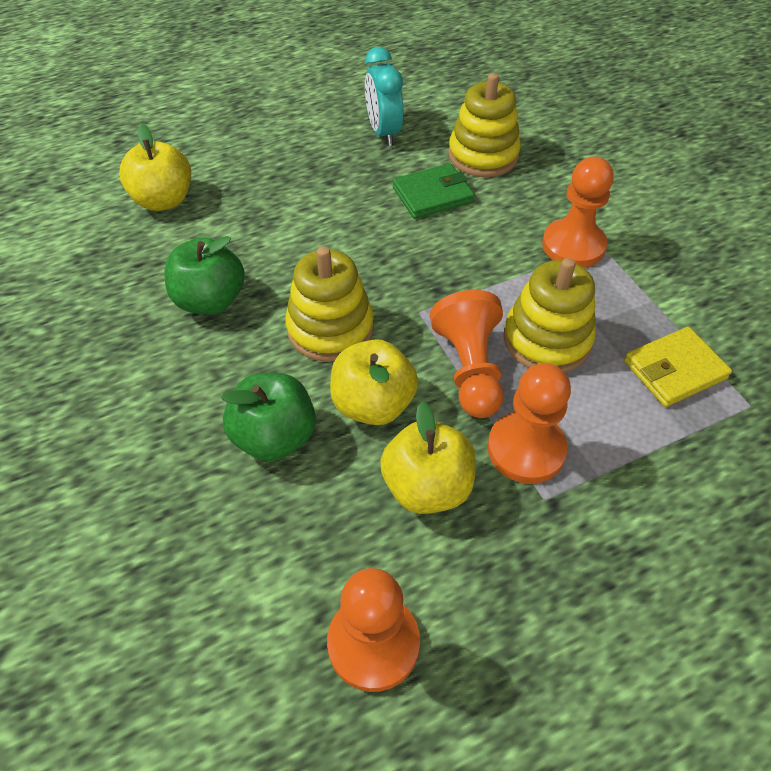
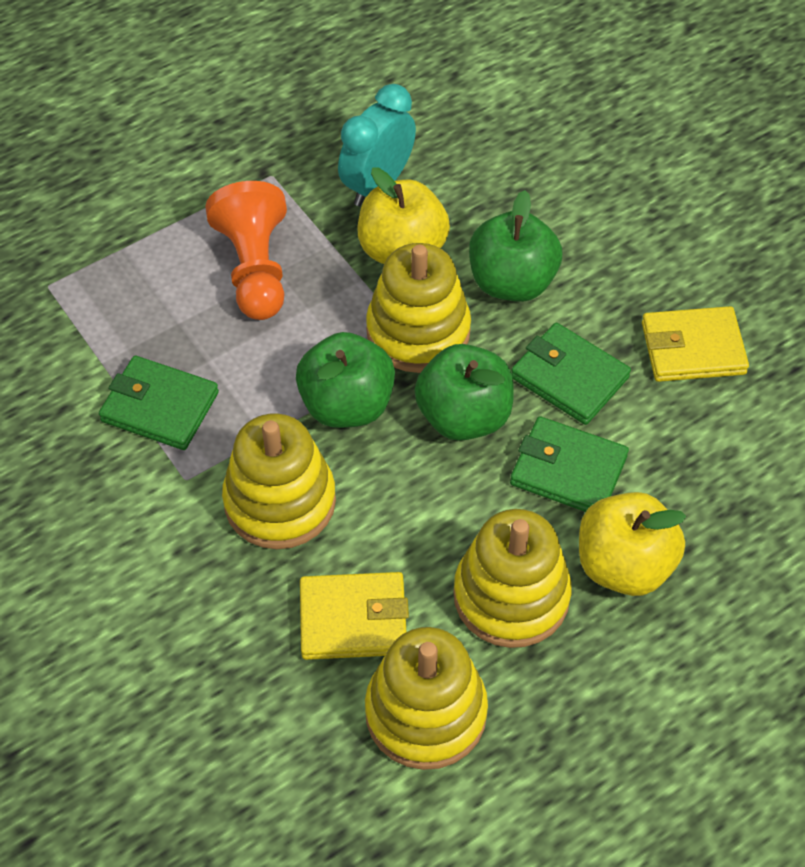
green apple: 2 -> 3
green wallet: 1 -> 3
orange pawn: 4 -> 1
yellow apple: 3 -> 2
yellow stacking toy: 3 -> 4
yellow wallet: 1 -> 2

